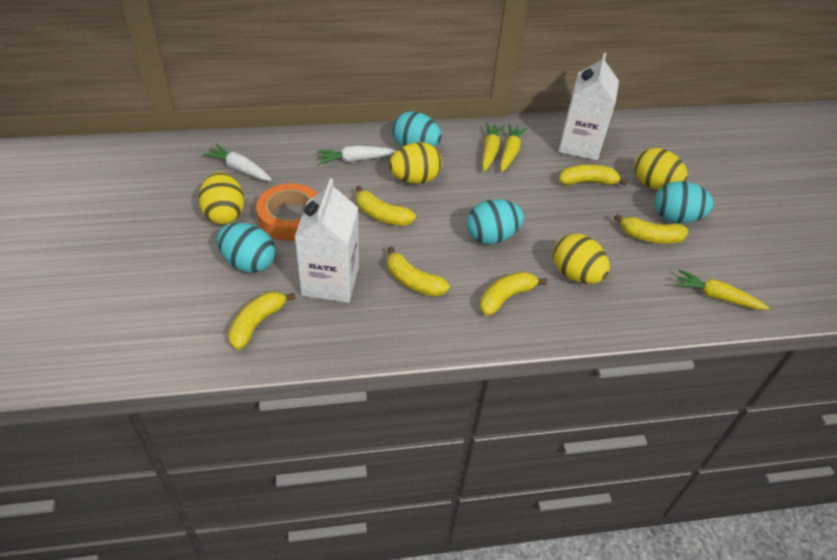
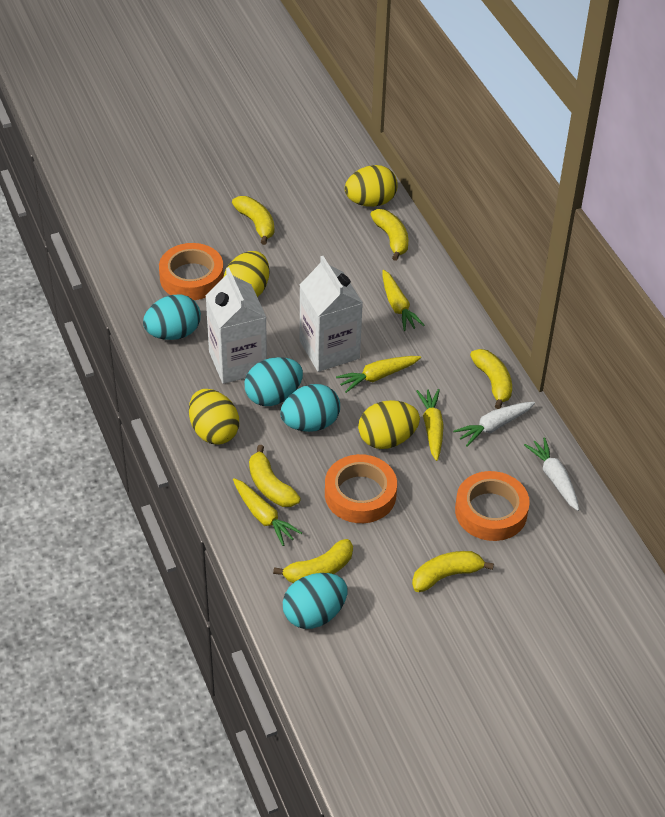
orange tape: 1 -> 3
yellow carrot: 3 -> 4

